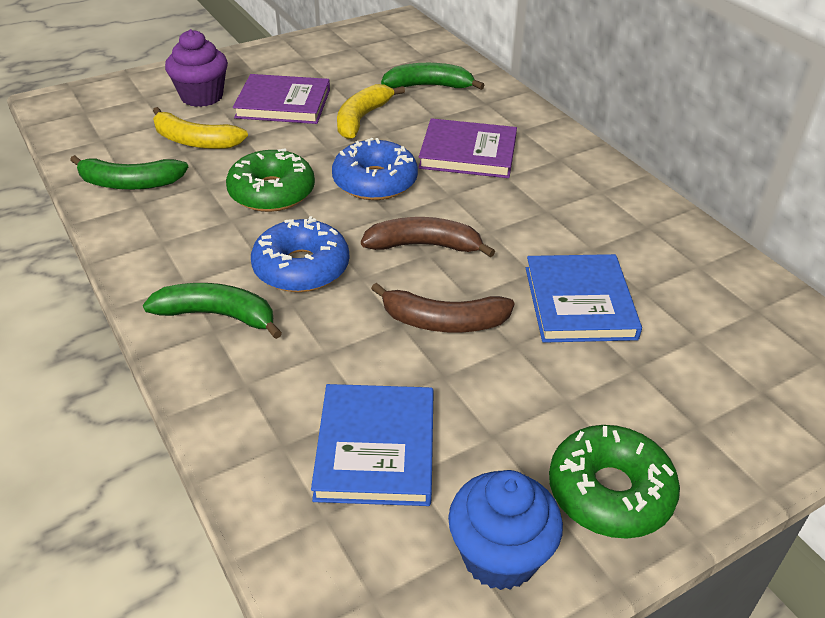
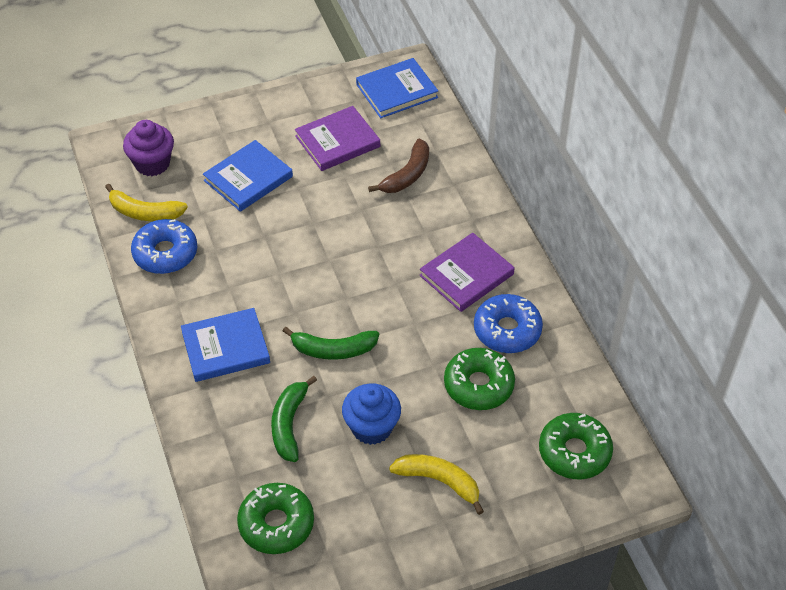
blue book: 2 -> 3
brown banana: 2 -> 1
green banana: 3 -> 2
green donut: 2 -> 3

